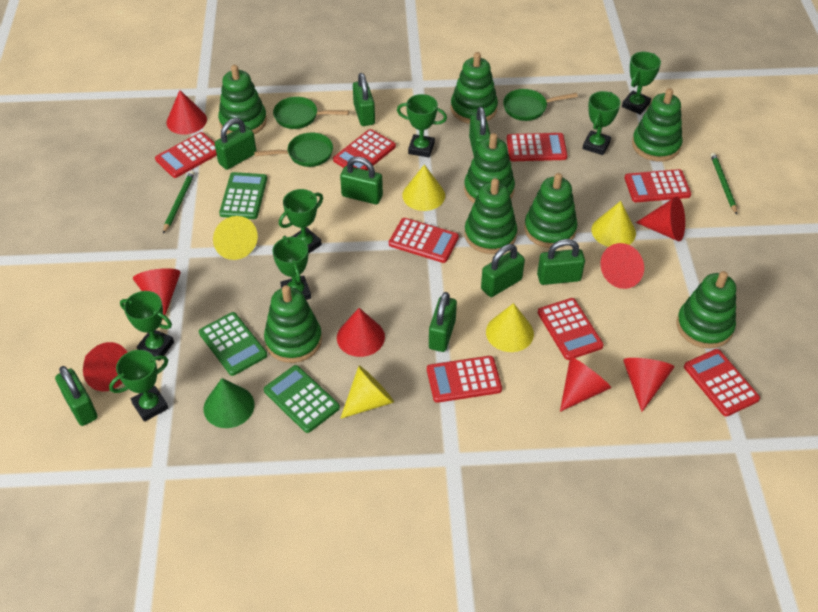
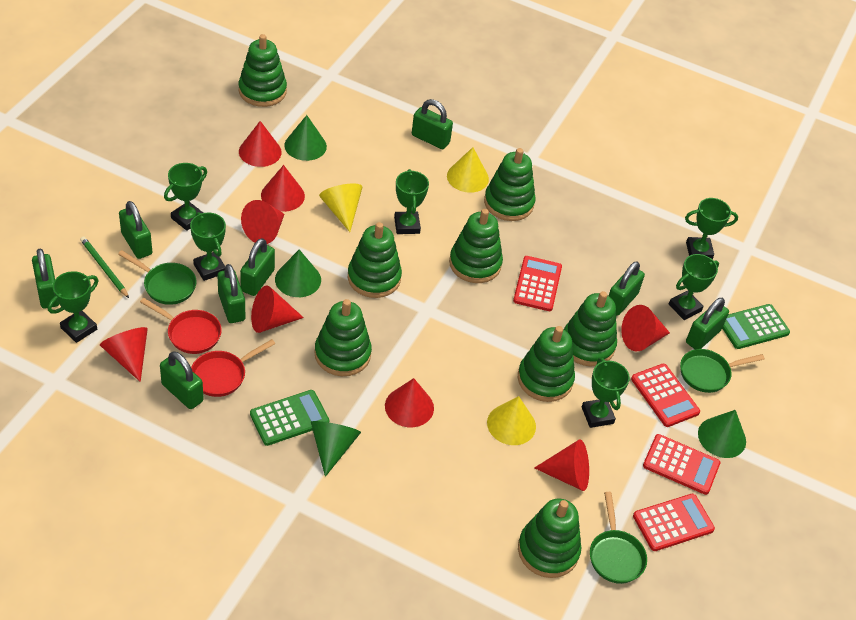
green calculator: 3 -> 2
green cone: 1 -> 4
green pencil: 2 -> 1
red calculator: 8 -> 4
red pan: 0 -> 2
yellow cone: 5 -> 3

